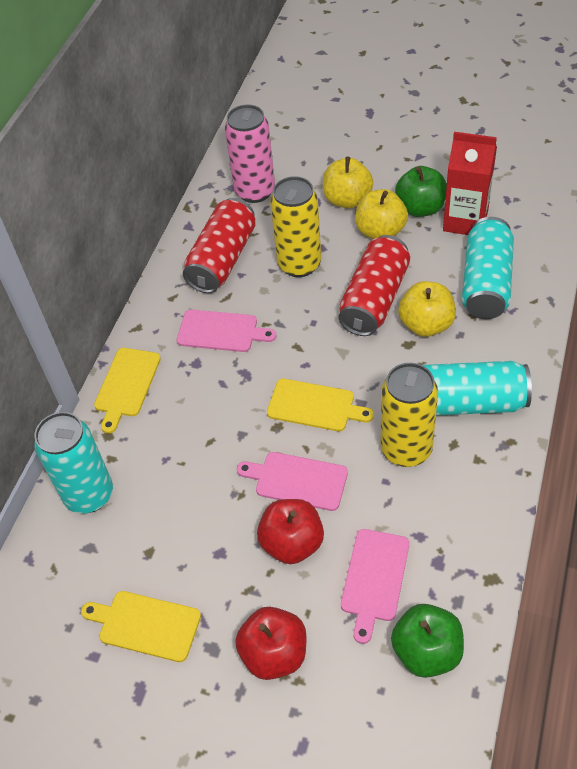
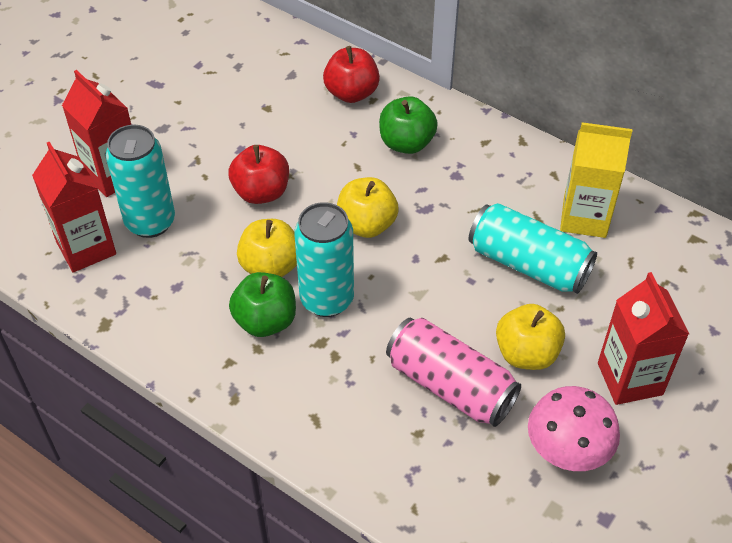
pink cutting board: 3 -> 0
pink mushroom: 0 -> 1
red can: 2 -> 0
red carton: 1 -> 3
yellow can: 2 -> 0
yellow carton: 0 -> 1
yellow cutting board: 3 -> 0

